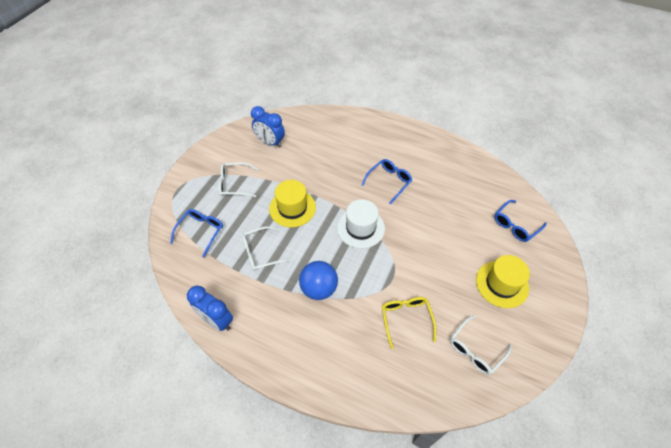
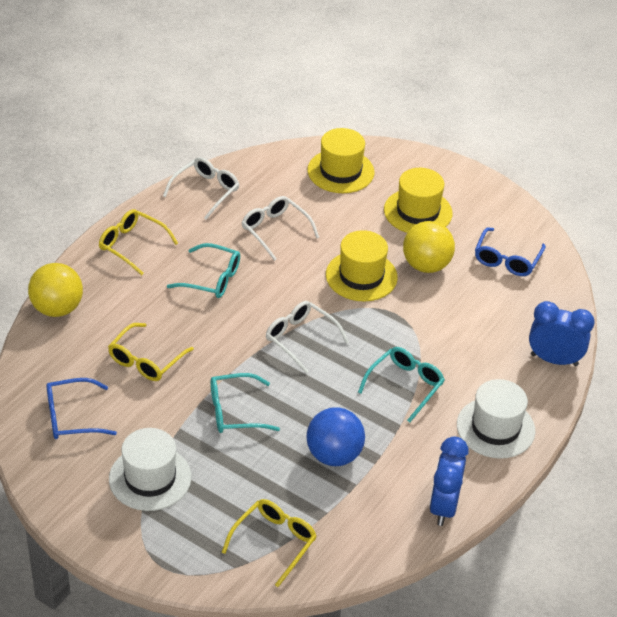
blue glasses: 3 -> 2
turquoise glasses: 0 -> 3
white hat: 1 -> 2
yellow ball: 0 -> 2
yellow glasses: 1 -> 3
yellow hat: 2 -> 3

